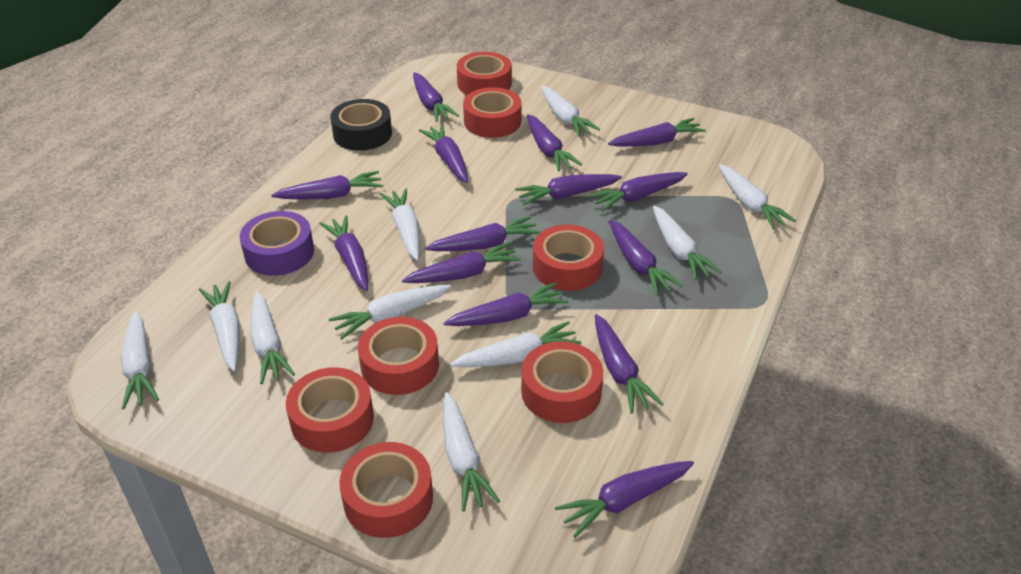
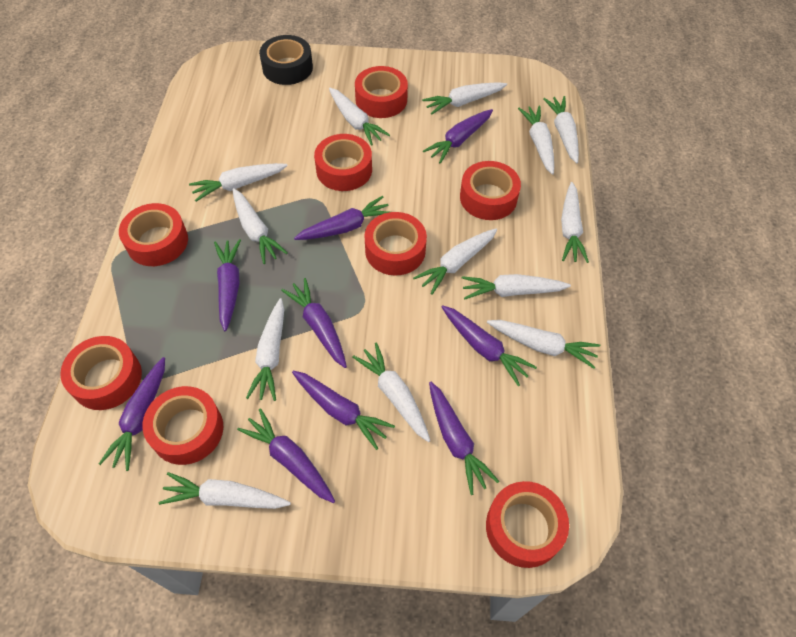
purple carrot: 14 -> 9
purple tape: 1 -> 0
red tape: 7 -> 8
white carrot: 10 -> 13

